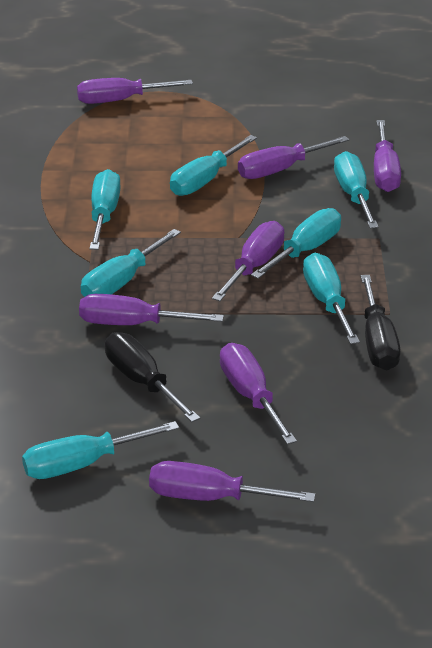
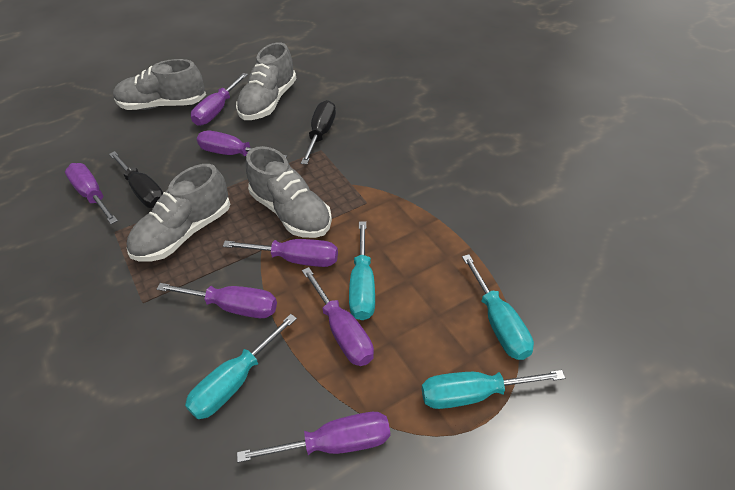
grey shoe: 0 -> 4
turquoise screwdriver: 7 -> 4

